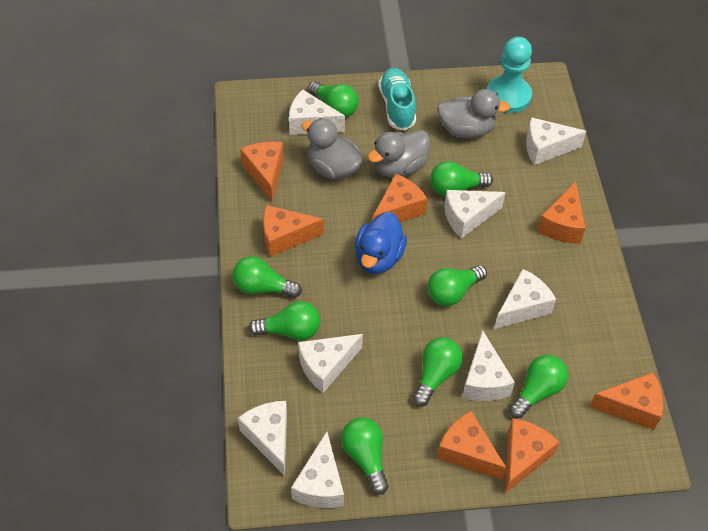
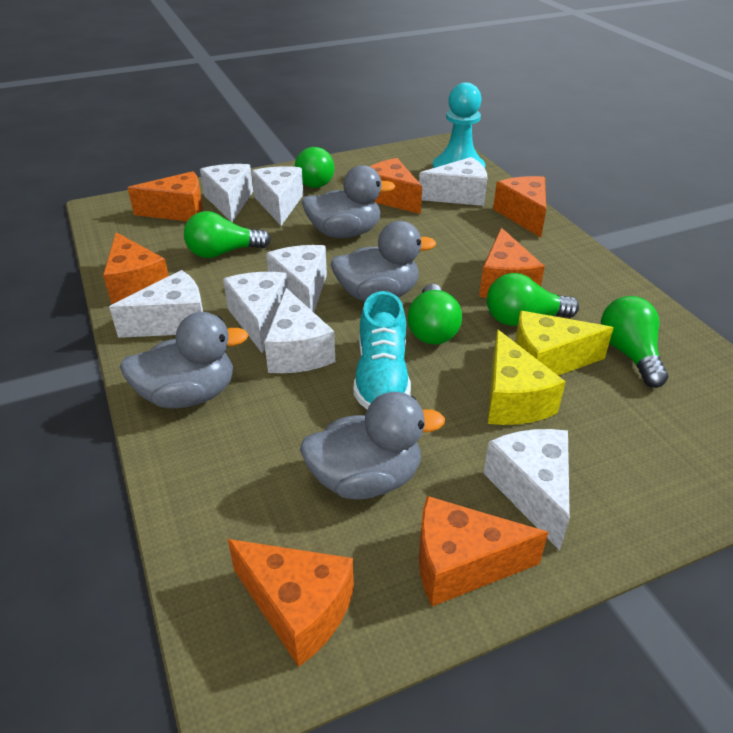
blue duck: 1 -> 0
green light bulb: 8 -> 5
grey duck: 3 -> 4
yellow cheese: 0 -> 2

